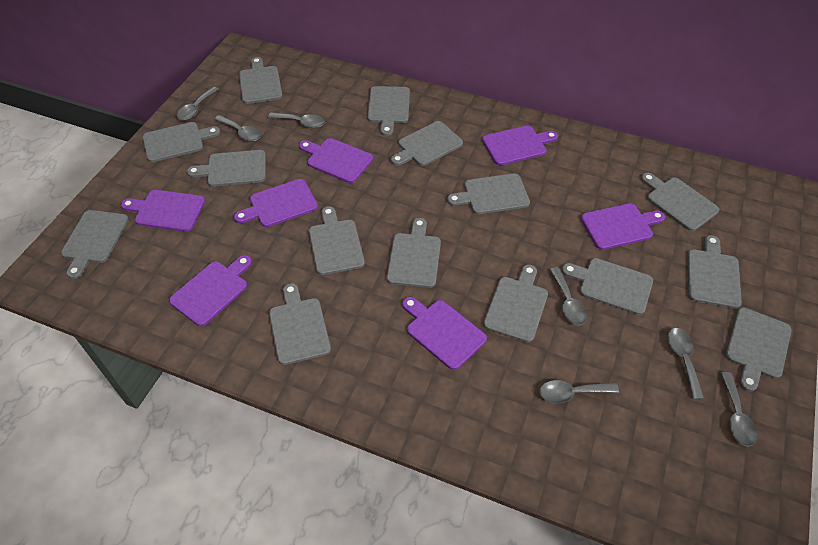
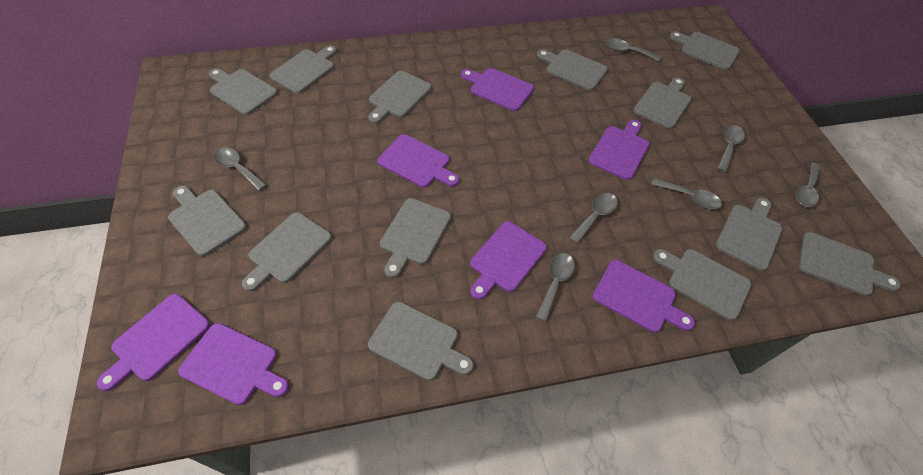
grey cutting board: 15 -> 13

